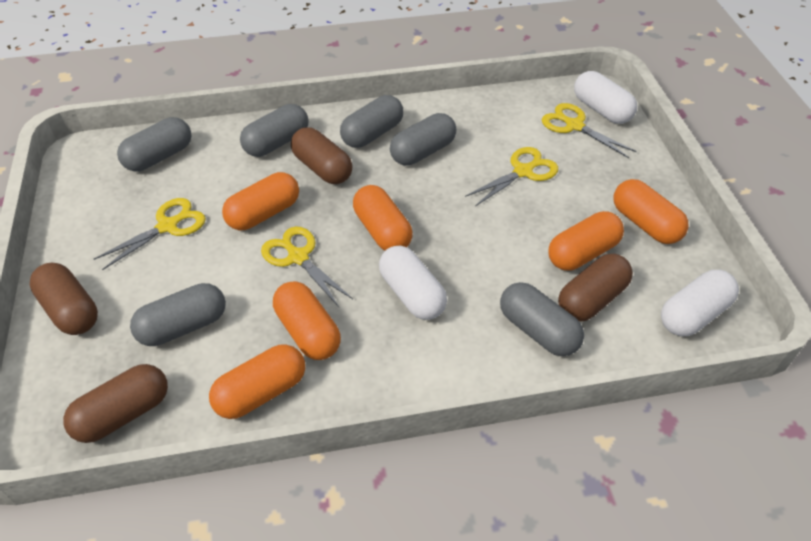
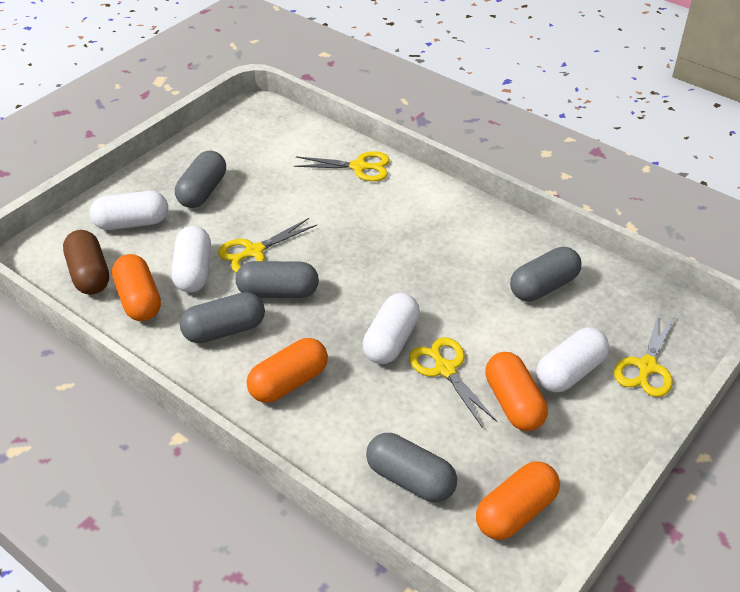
brown capsule: 4 -> 1
grey capsule: 6 -> 5
orange capsule: 6 -> 4
white capsule: 3 -> 4

